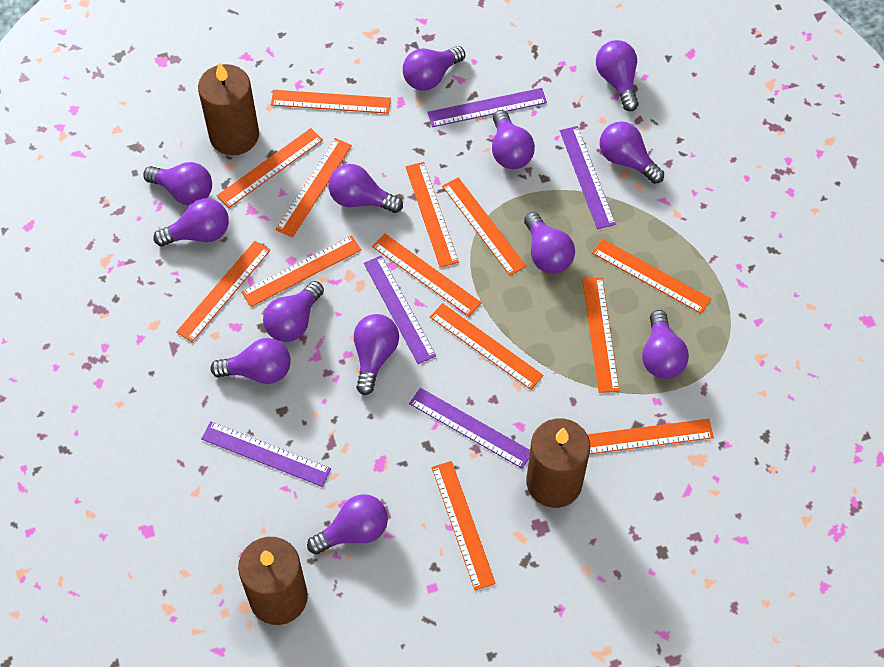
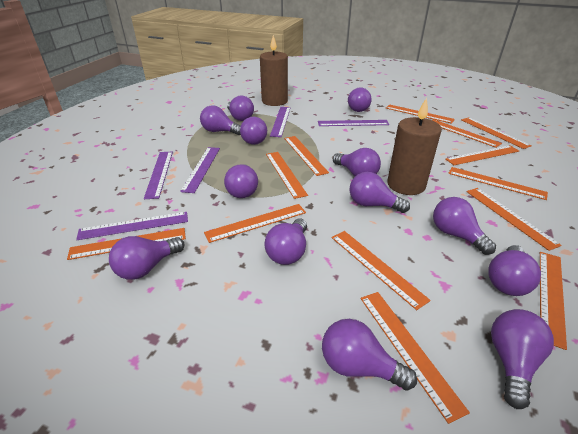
brown candle: 3 -> 2

